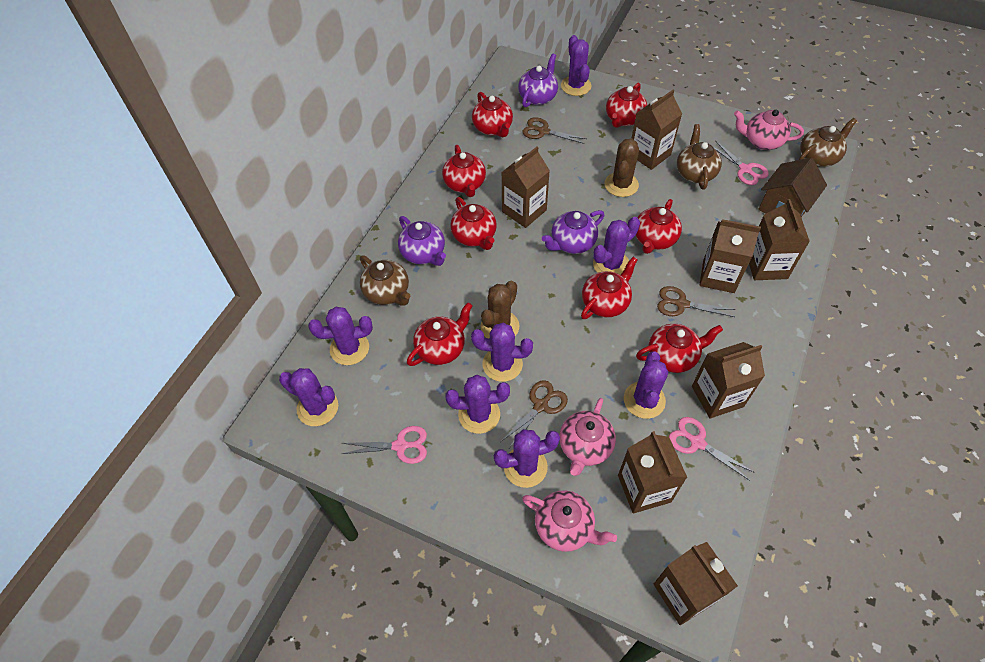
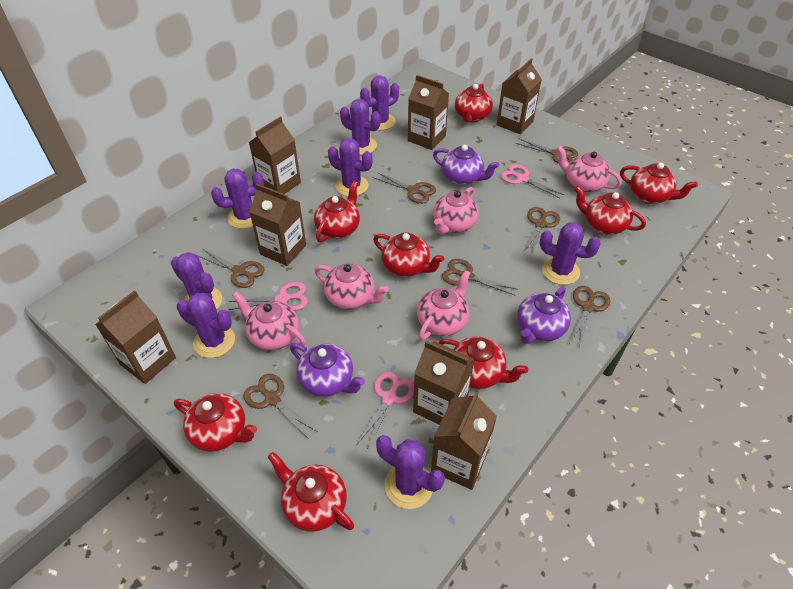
brown cactus: 2 -> 0
brown house: 1 -> 0
brown scissors: 3 -> 7
brown teapot: 3 -> 0
pink teapot: 3 -> 5

